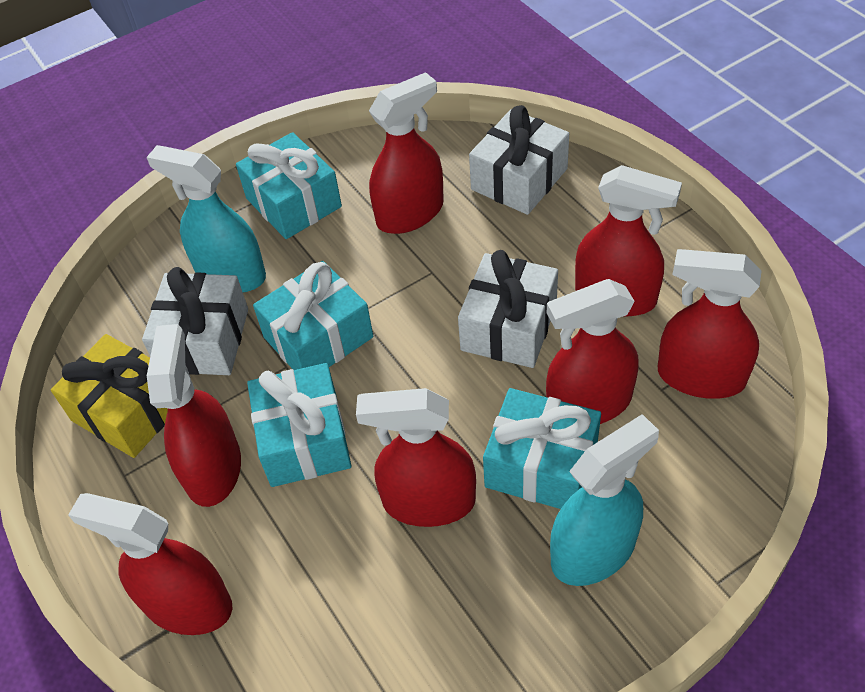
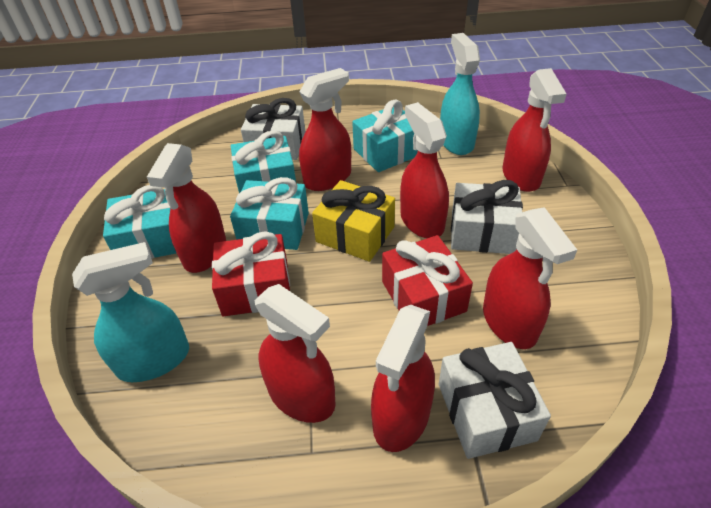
red gift: 0 -> 2

